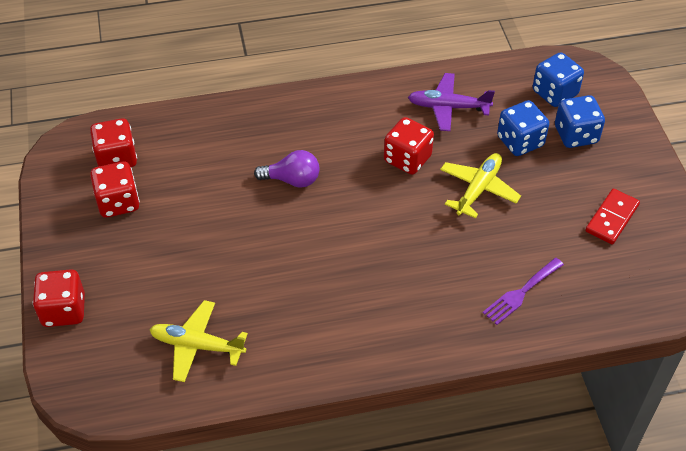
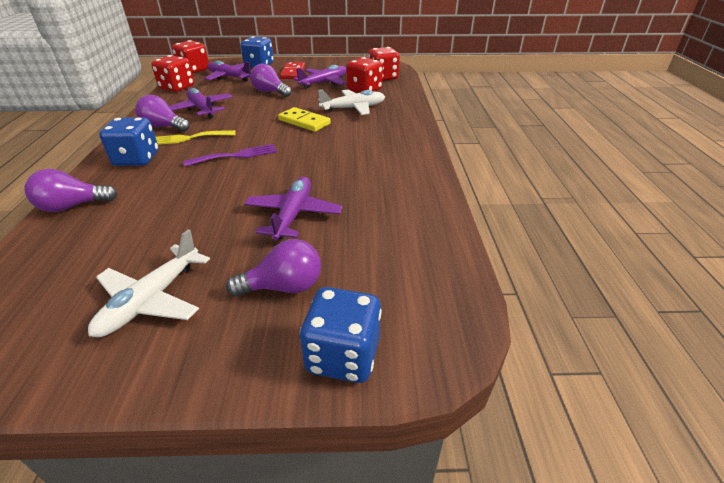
purple light bulb: 1 -> 4
purple plane: 1 -> 4
white plane: 0 -> 2
yellow domino: 0 -> 1
yellow fork: 0 -> 1
yellow plane: 2 -> 0

